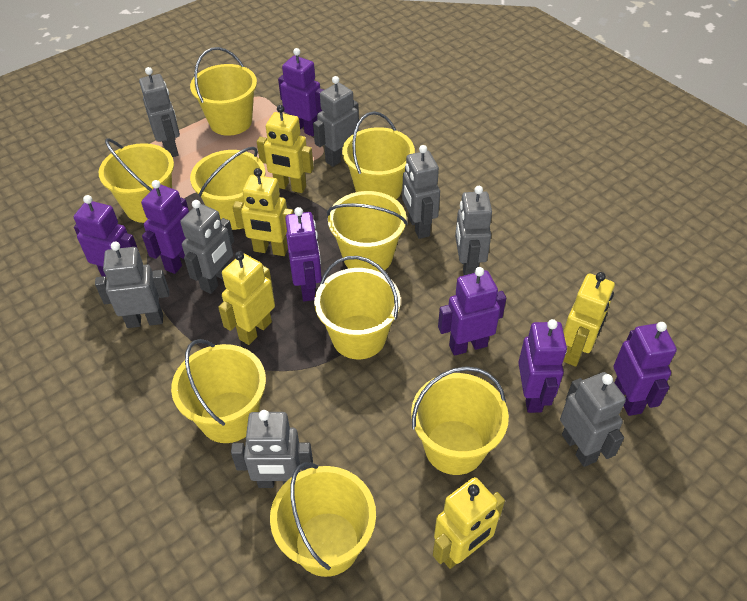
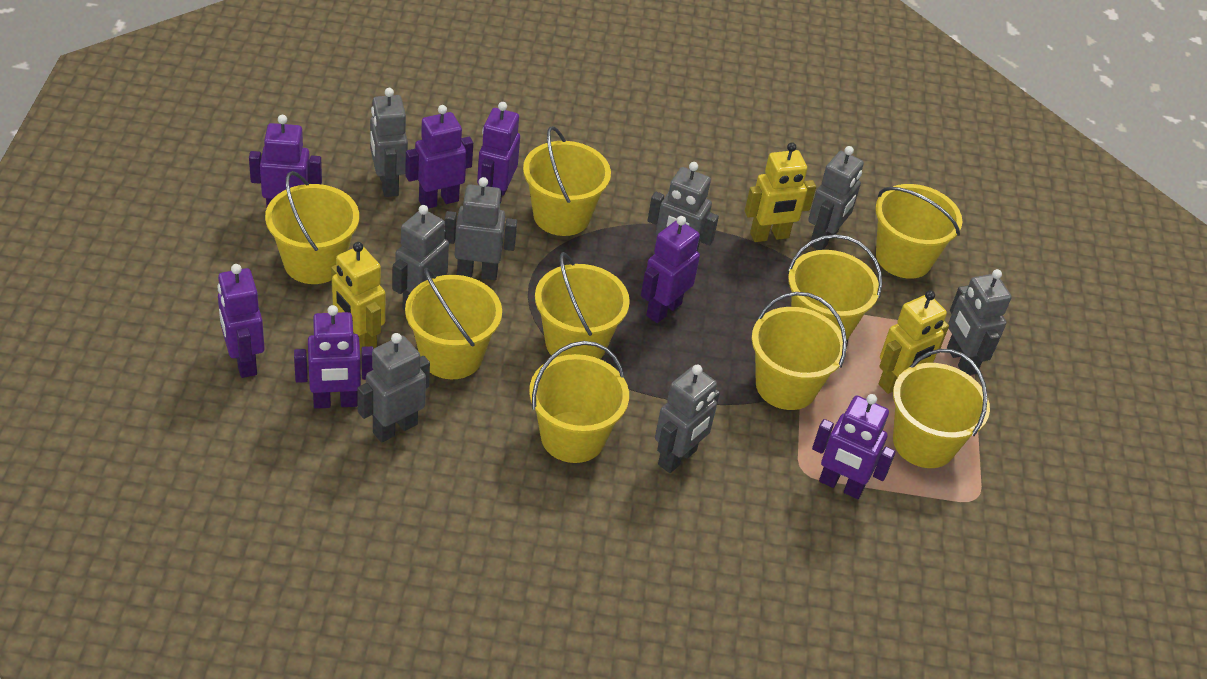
yellow robot: 5 -> 3

